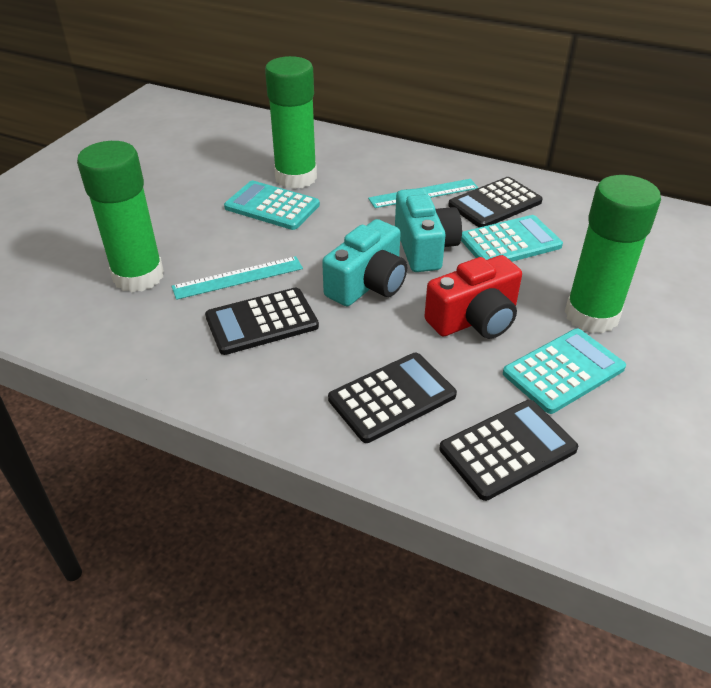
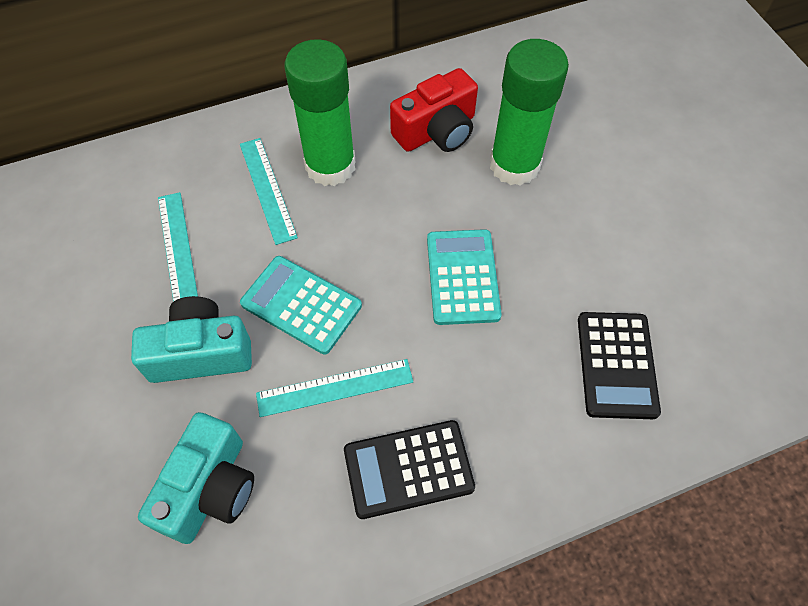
black calculator: 4 -> 2
green glue stick: 3 -> 2
turquoise calculator: 3 -> 2
turquoise ruler: 2 -> 3

